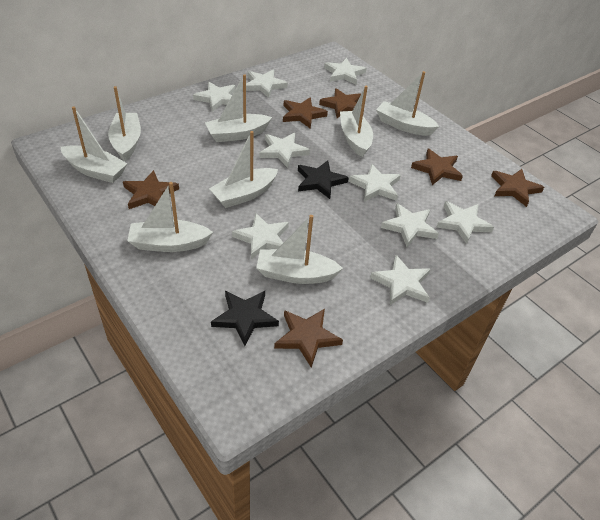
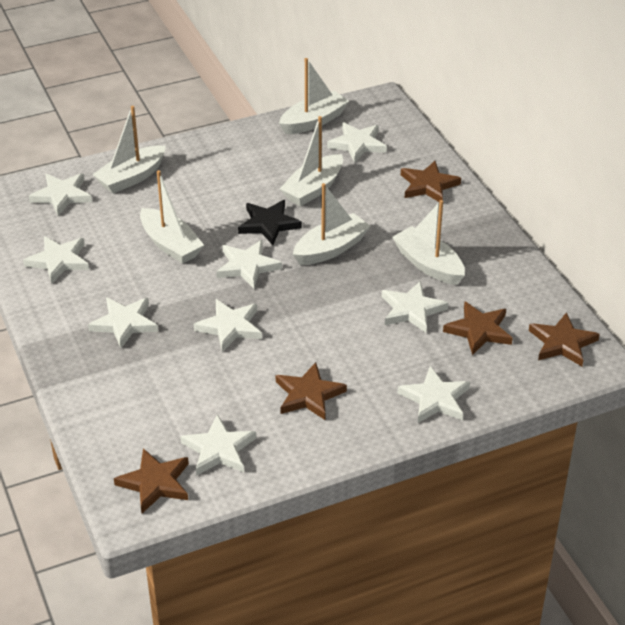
black star: 2 -> 1
brown star: 6 -> 5
white boat: 8 -> 6

